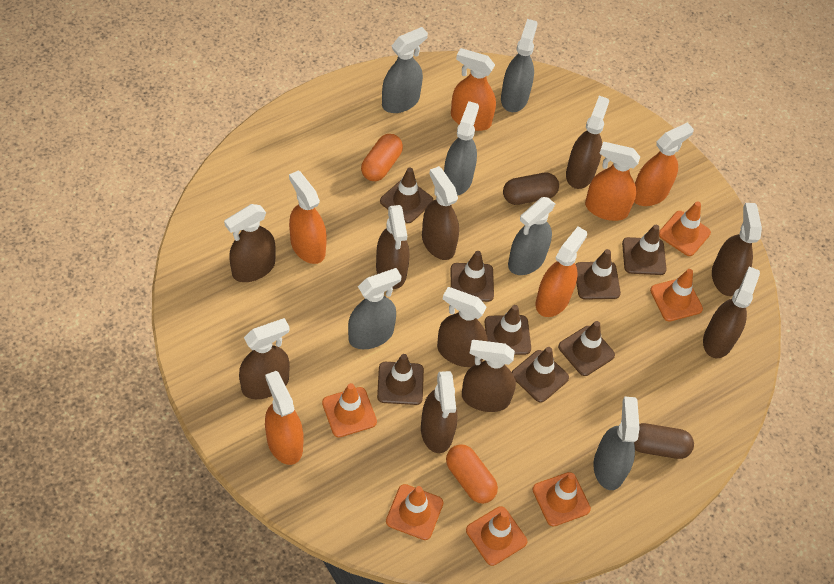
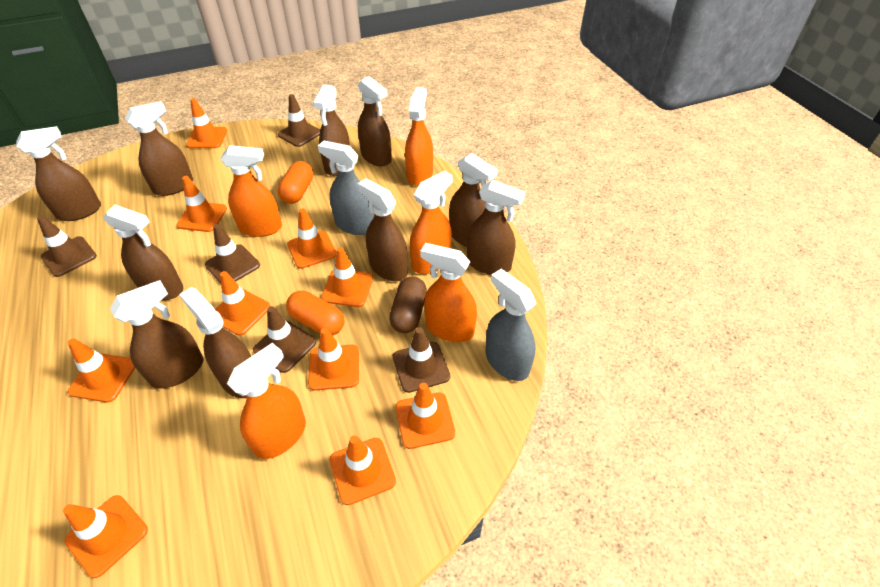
brown capsule: 2 -> 1
brown traffic cone: 8 -> 5
grey spray bottle: 6 -> 2
orange spray bottle: 6 -> 5
orange traffic cone: 6 -> 10

